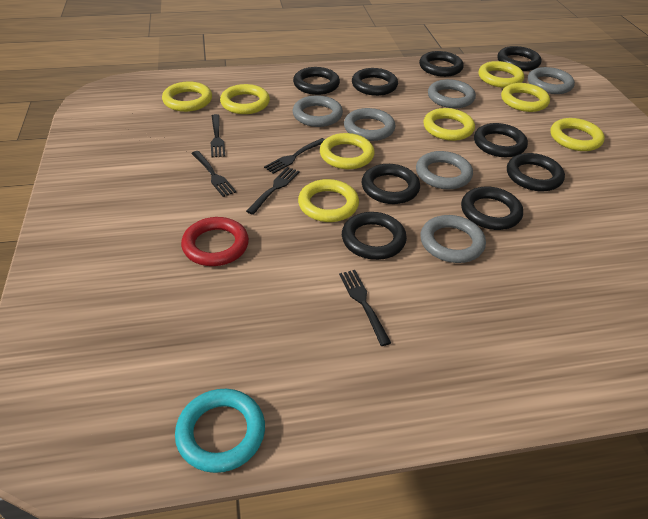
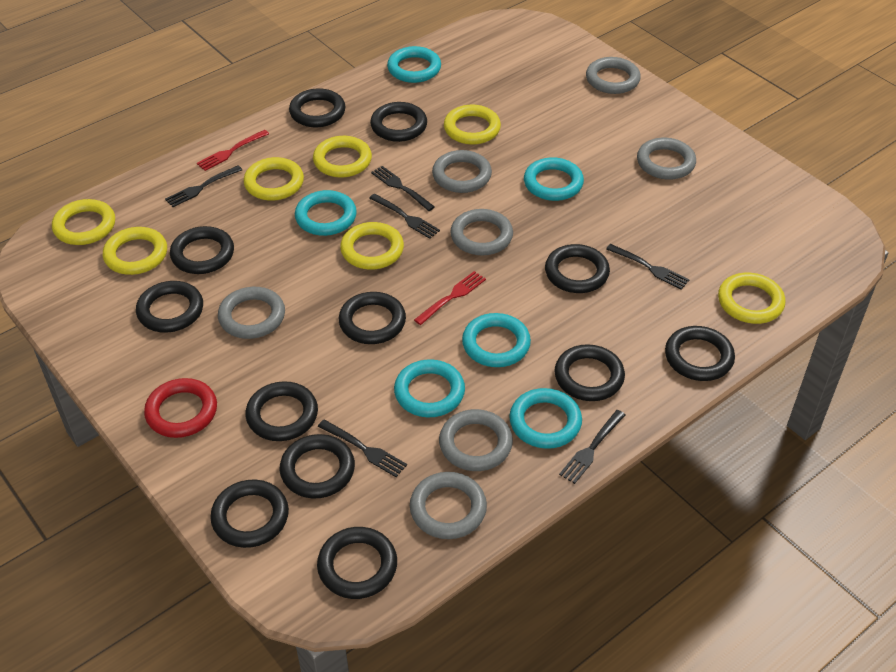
black fork: 5 -> 6
black ring: 9 -> 12
grey ring: 6 -> 7
red fork: 0 -> 2
turquoise ring: 1 -> 6
yellow ring: 8 -> 7

